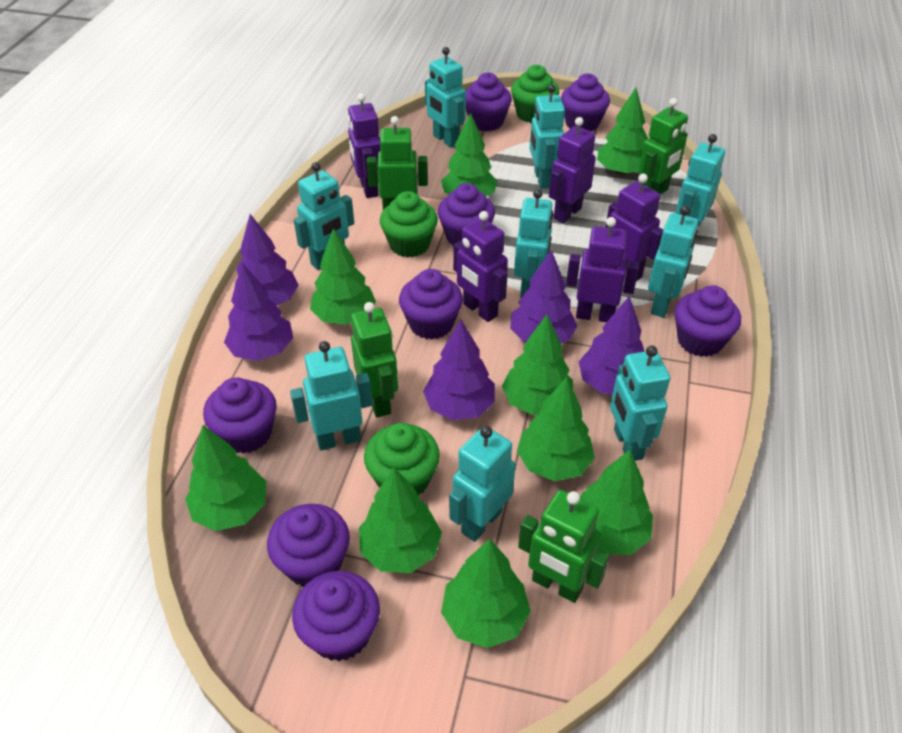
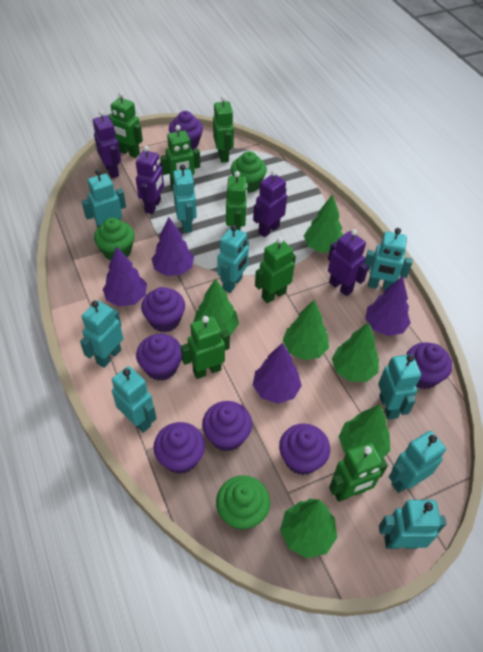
green robot: 4 -> 7
green tree: 9 -> 6
purple cupcake: 8 -> 7
purple robot: 5 -> 4
purple tree: 5 -> 4

